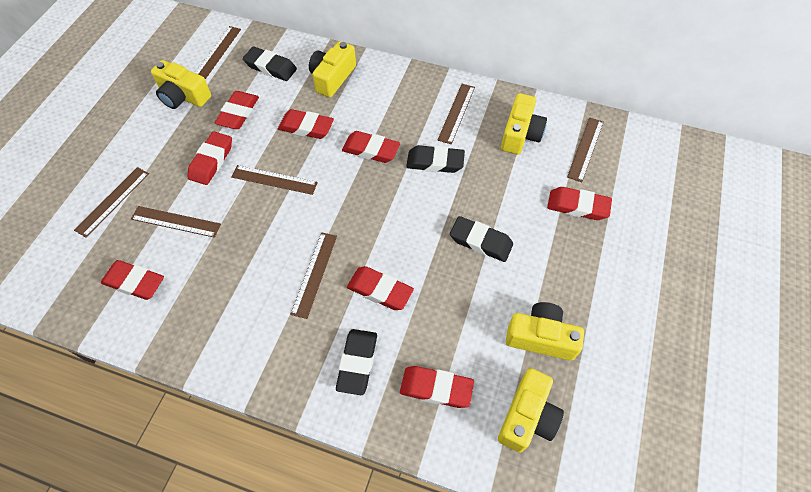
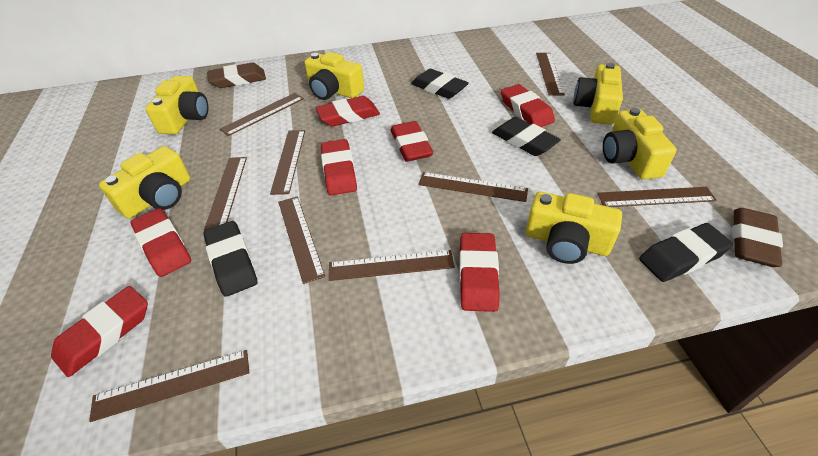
brown eraser: 0 -> 2
brown ruler: 7 -> 9
red eraser: 8 -> 7
yellow camera: 5 -> 6

